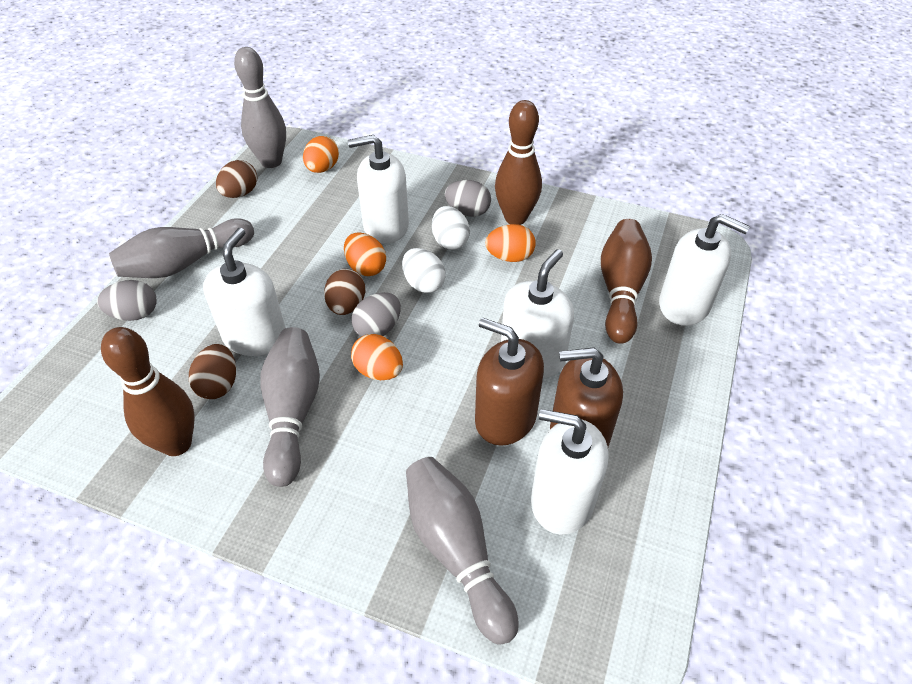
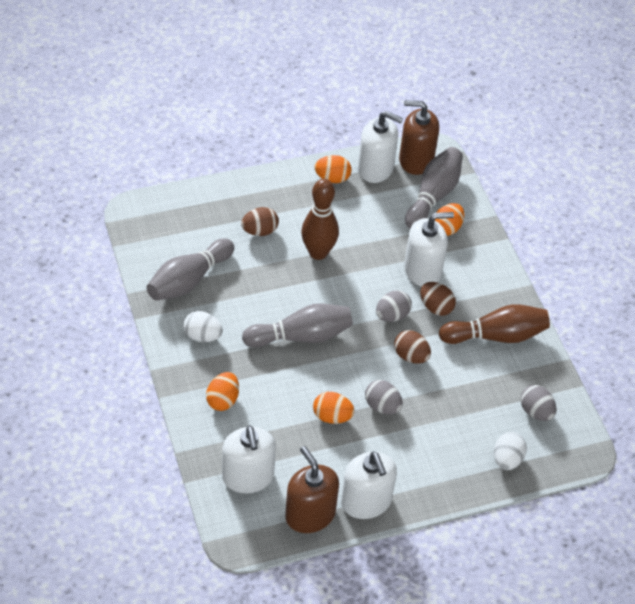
brown bowling pin: 3 -> 2
grey bowling pin: 4 -> 3
white soap dispenser: 5 -> 4

